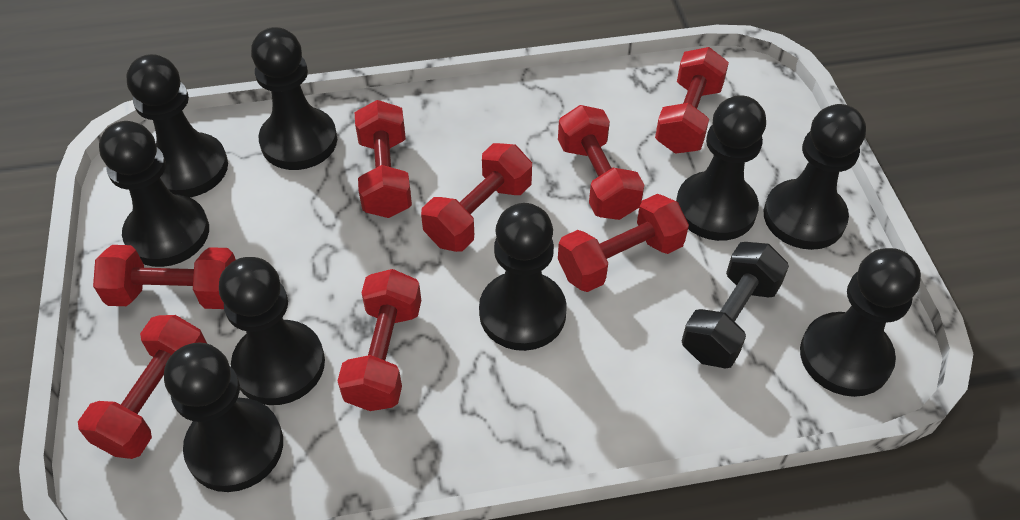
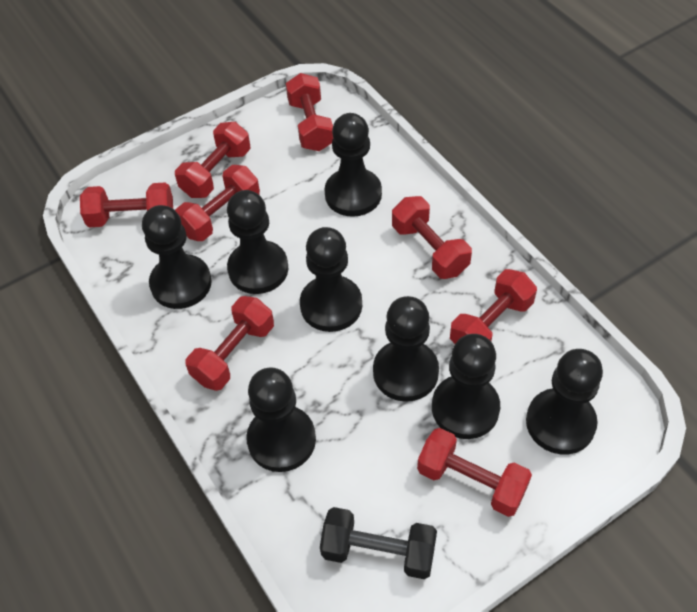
black pawn: 9 -> 8

